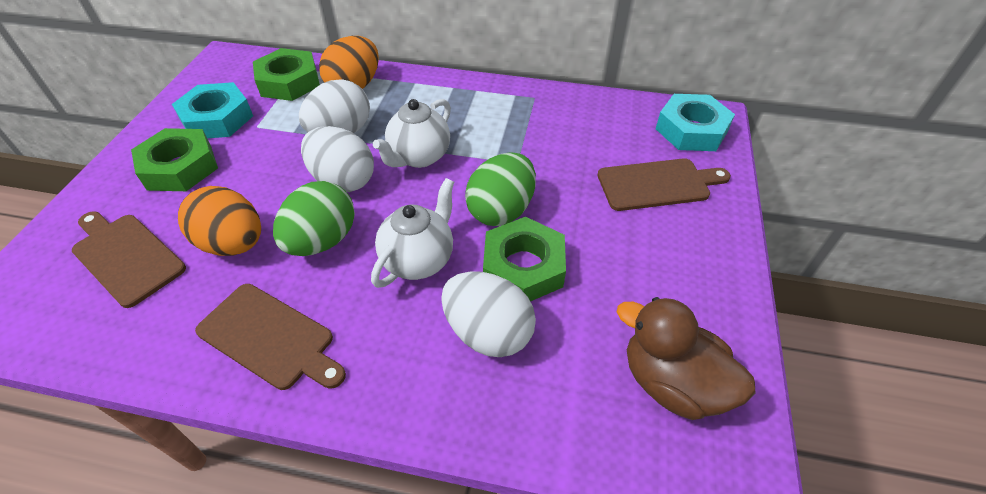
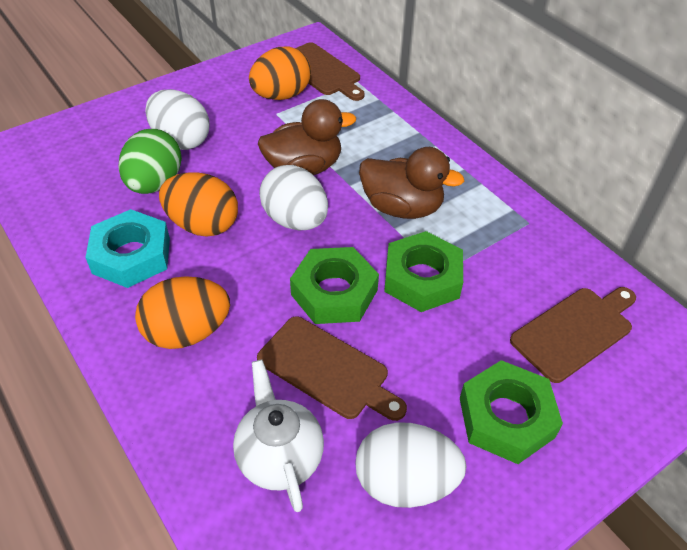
brown duck: 1 -> 2
green egg: 2 -> 1
orange egg: 2 -> 3
turquoise nut: 2 -> 1
white teapot: 2 -> 1

